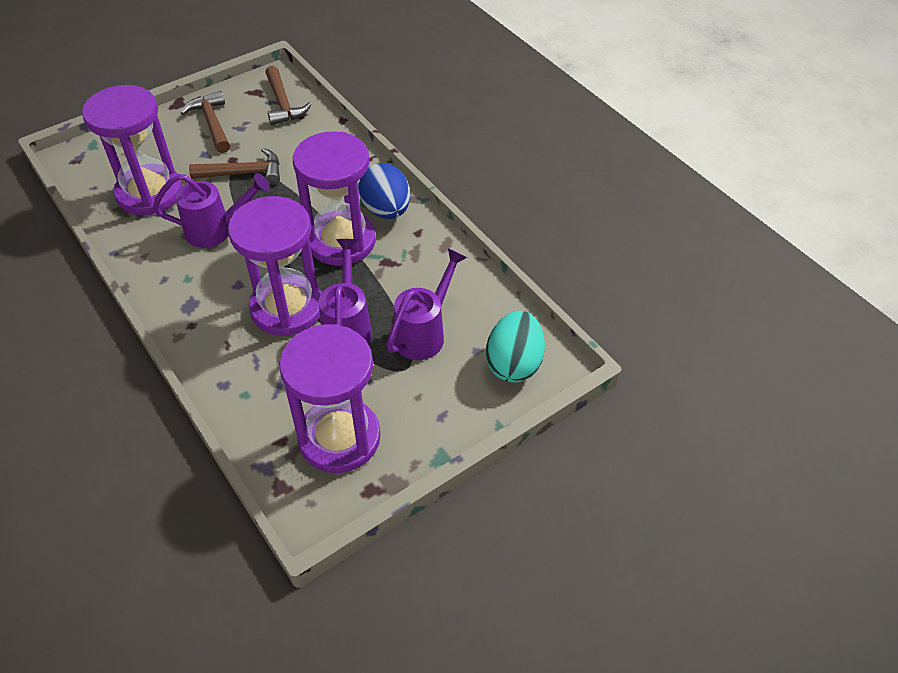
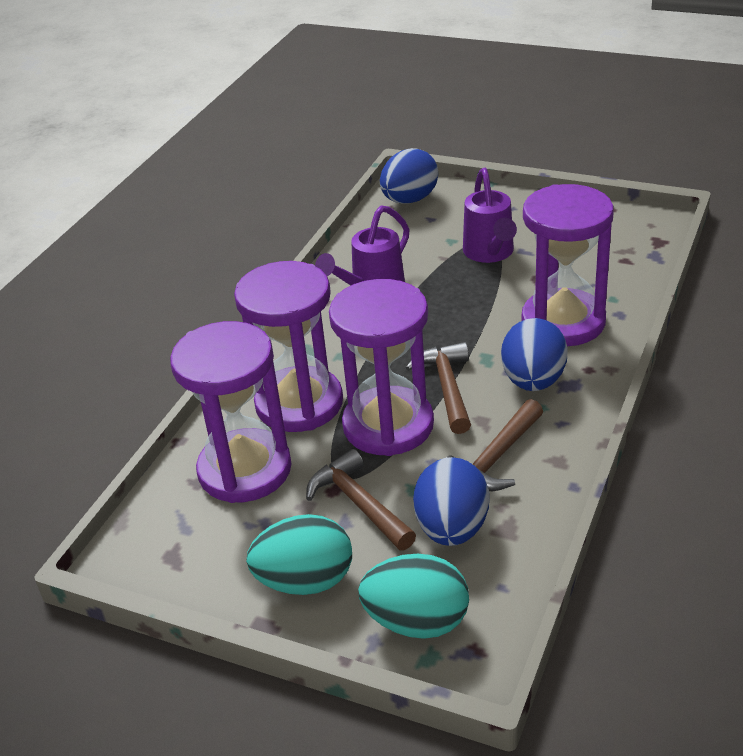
blue egg: 1 -> 3
purple watering can: 3 -> 2
turquoise egg: 1 -> 2

